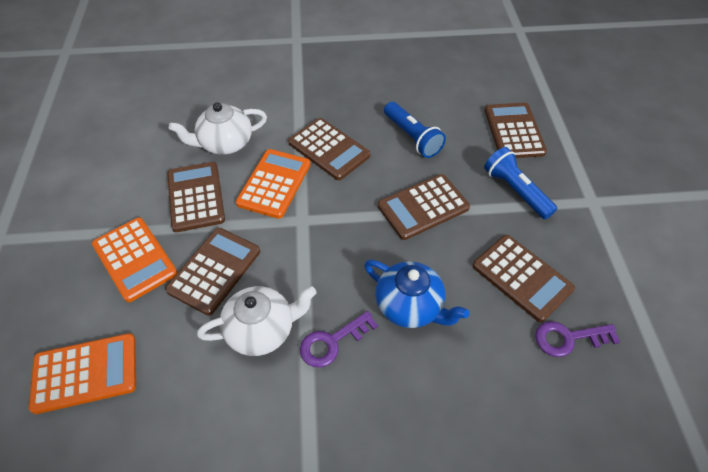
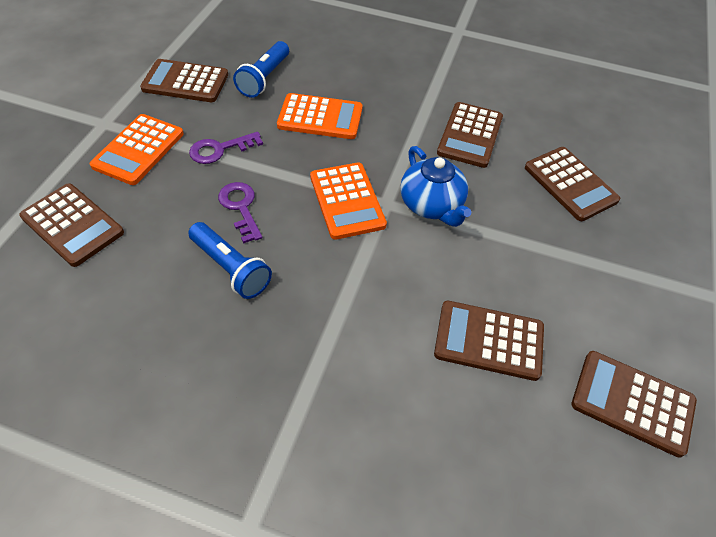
white teapot: 2 -> 0

